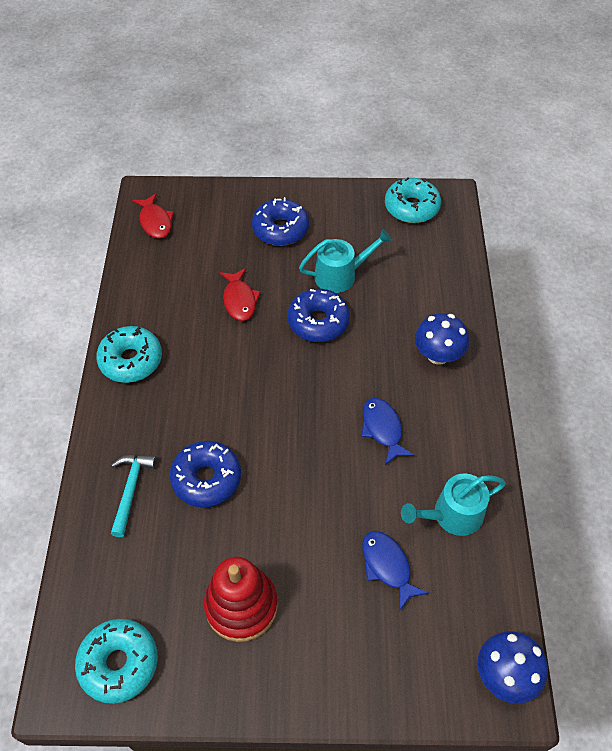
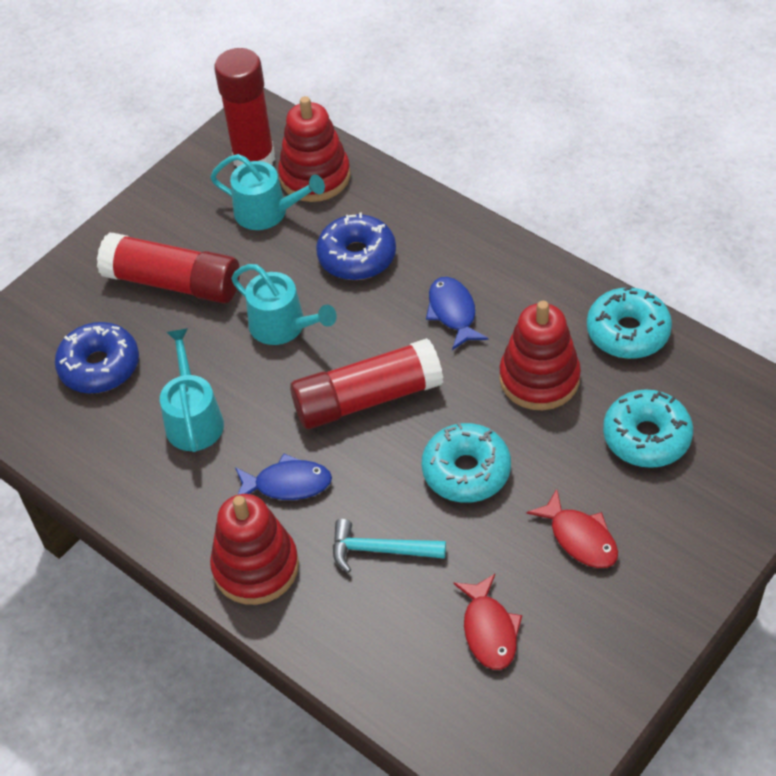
blue donut: 3 -> 2
blue mushroom: 2 -> 0
red glue stick: 0 -> 3
red stacking toy: 1 -> 3
turquoise watering can: 2 -> 3

